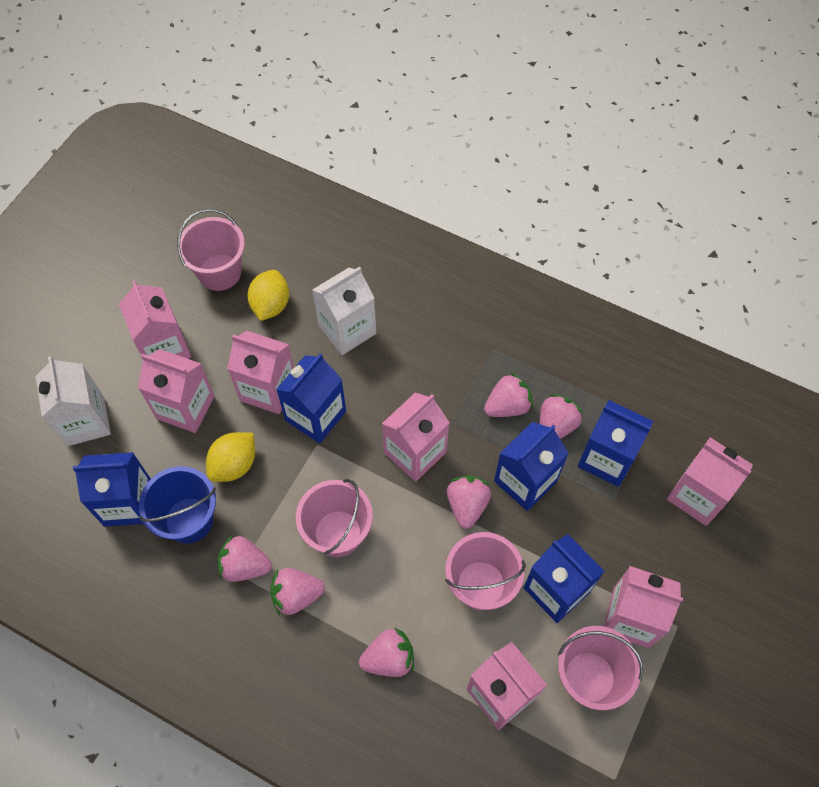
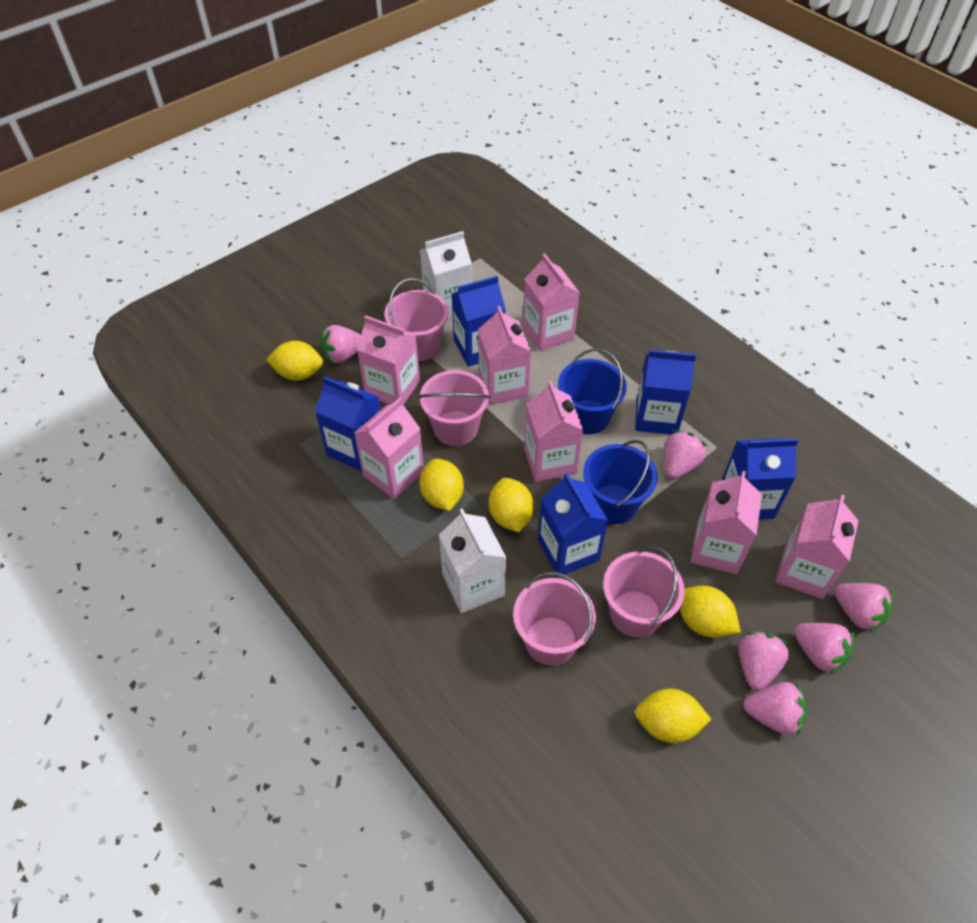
blue bucket: 1 -> 2
yellow lemon: 2 -> 5

